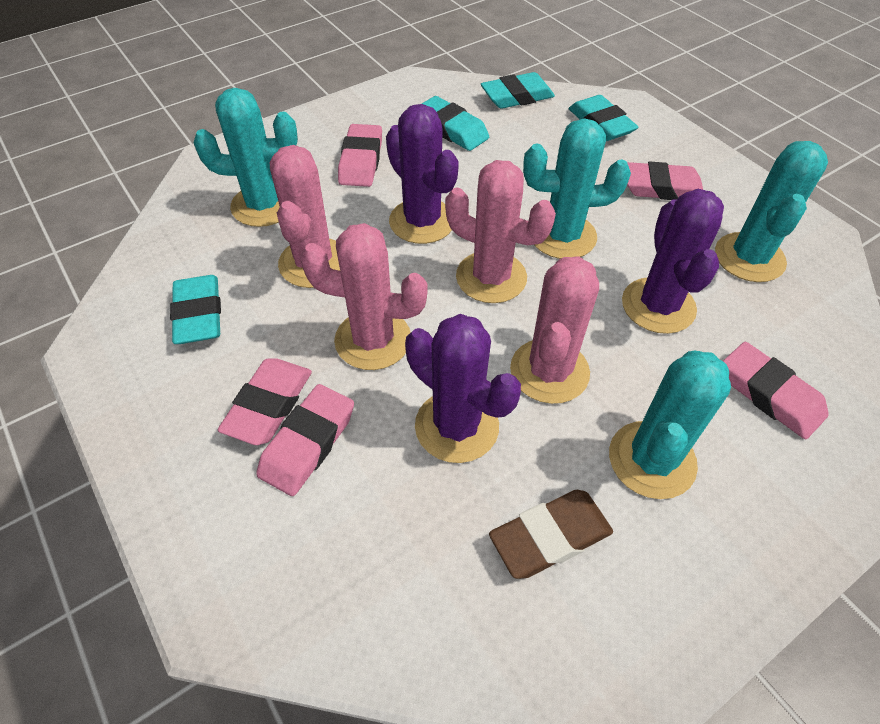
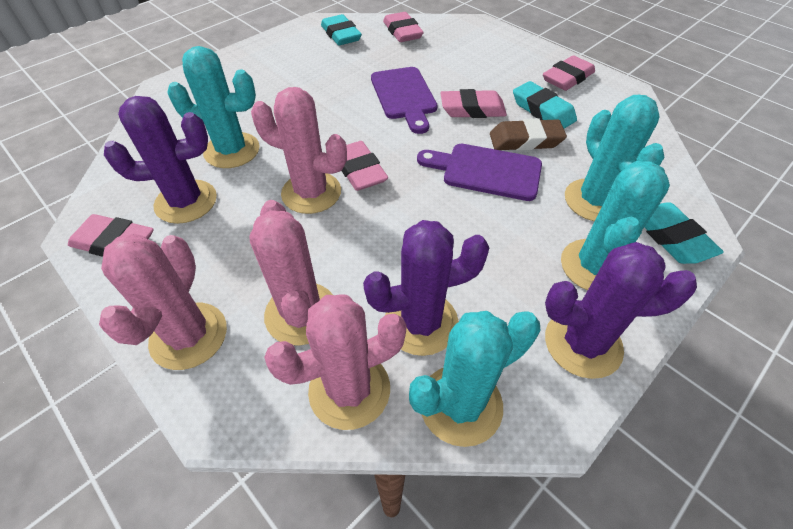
purple cutting board: 0 -> 2
turquoise eraser: 4 -> 3

